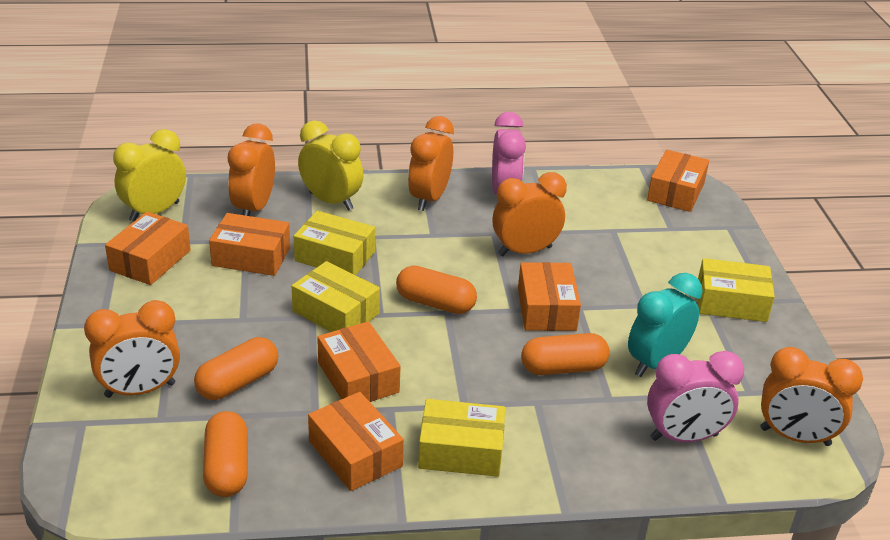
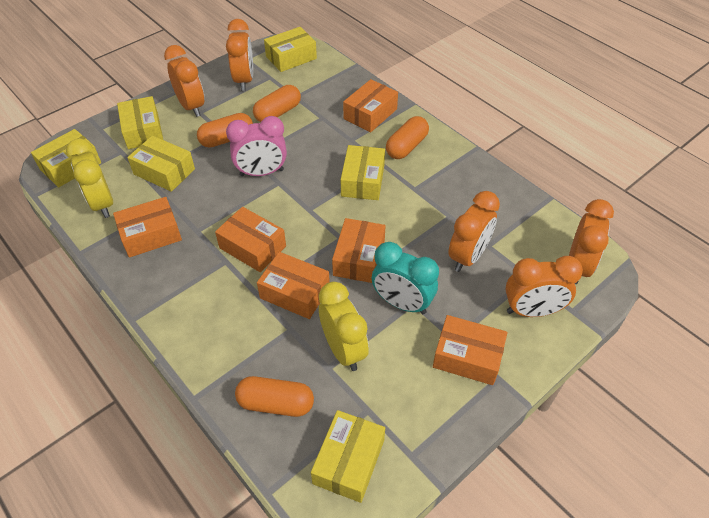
pink clock: 2 -> 1
yellow box: 4 -> 6

